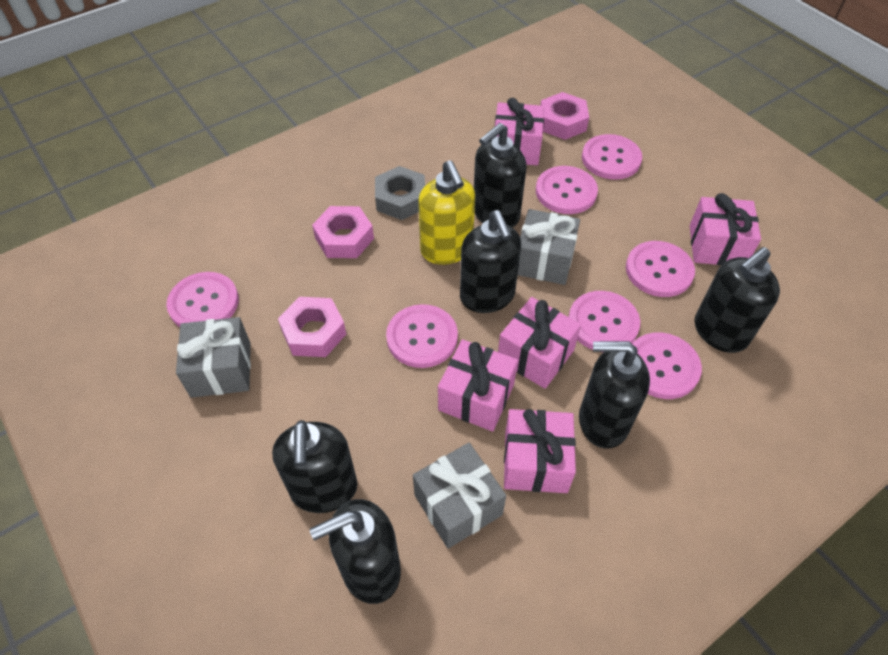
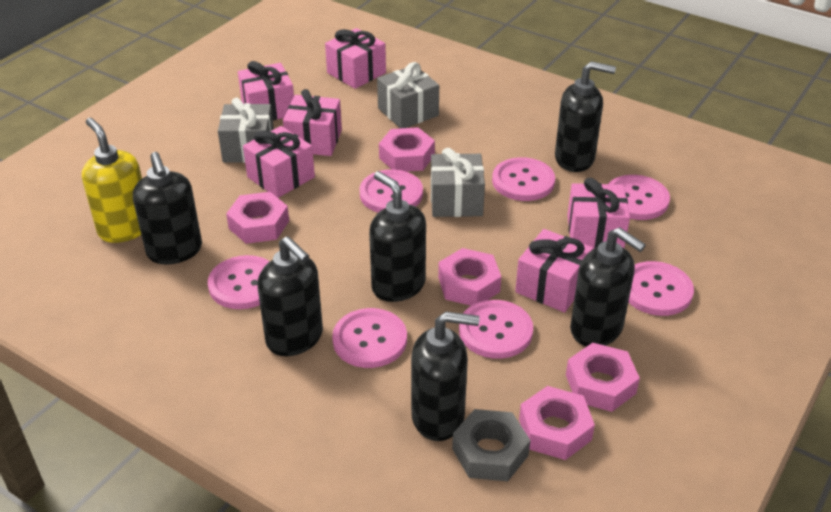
pink gift: 5 -> 6
pink nut: 3 -> 5

